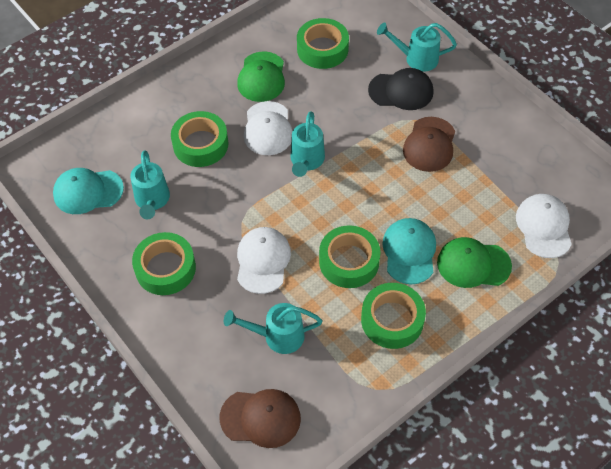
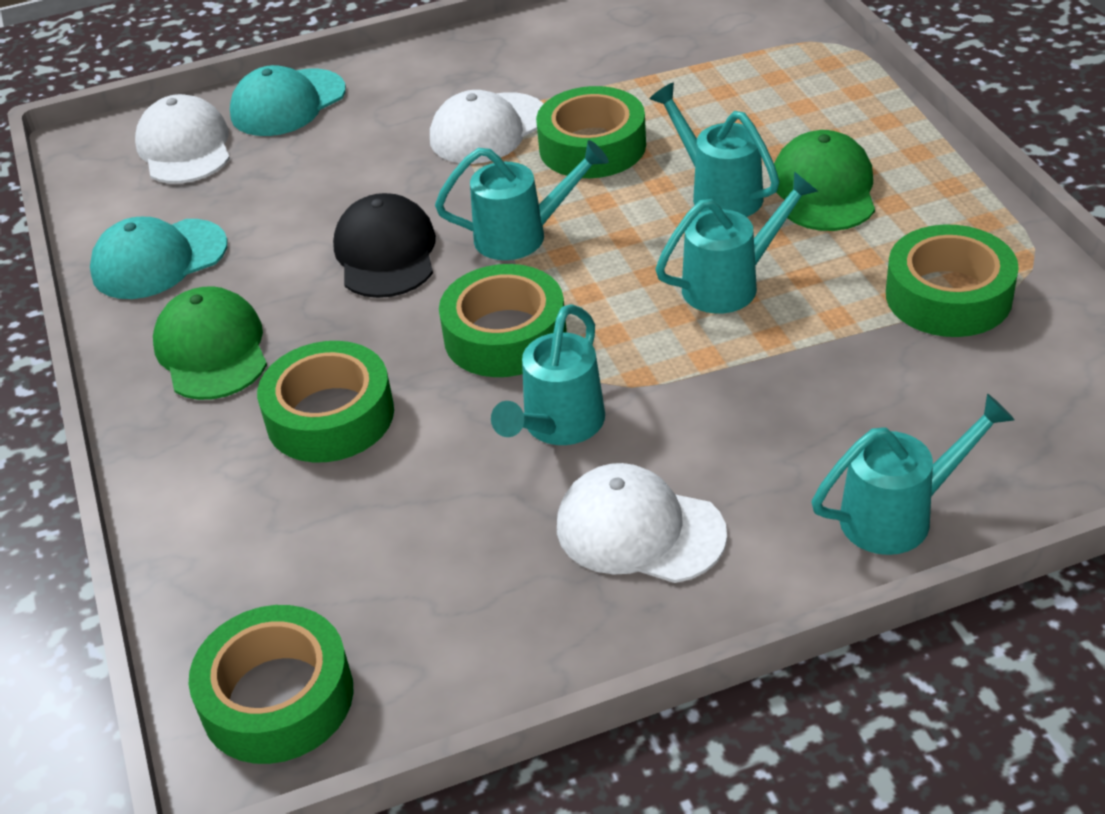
brown cap: 2 -> 0
turquoise watering can: 4 -> 5

